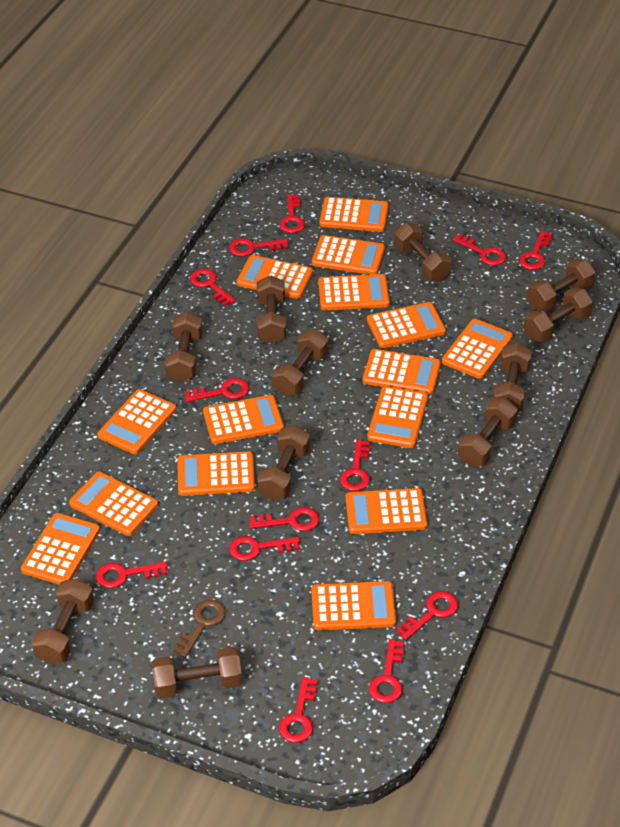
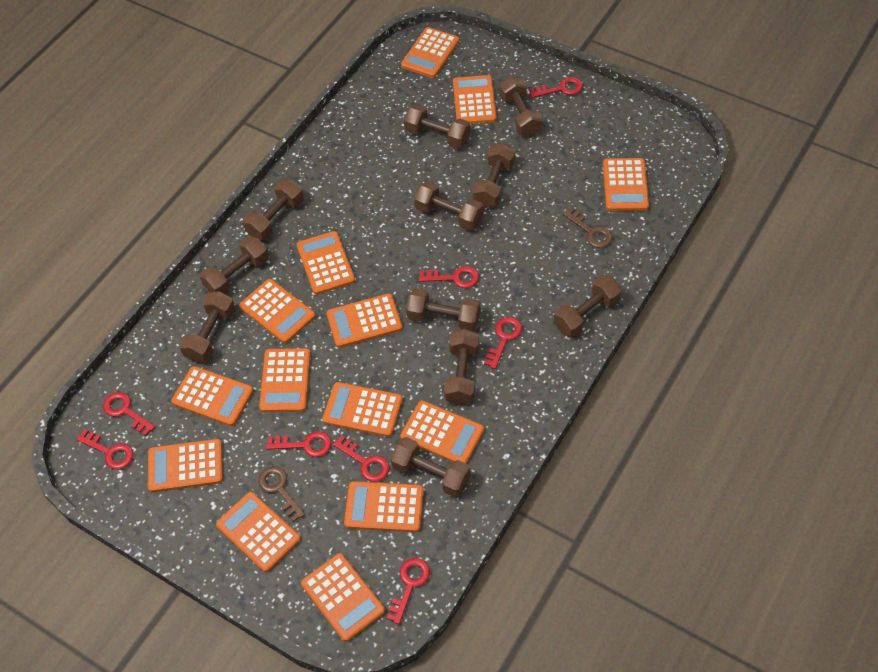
brown key: 1 -> 2
orange calculator: 15 -> 14
red key: 13 -> 8

